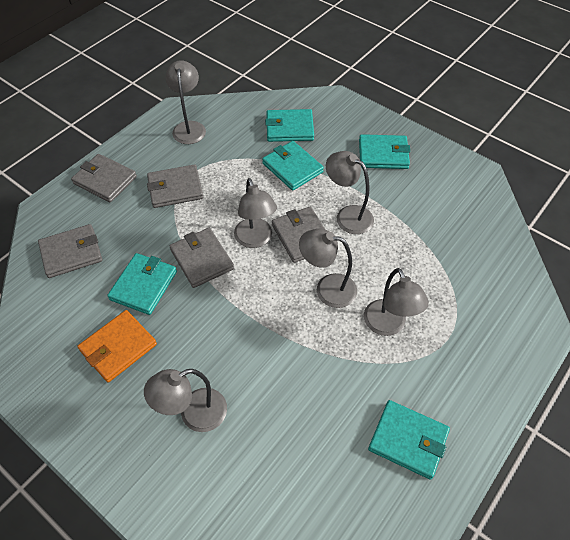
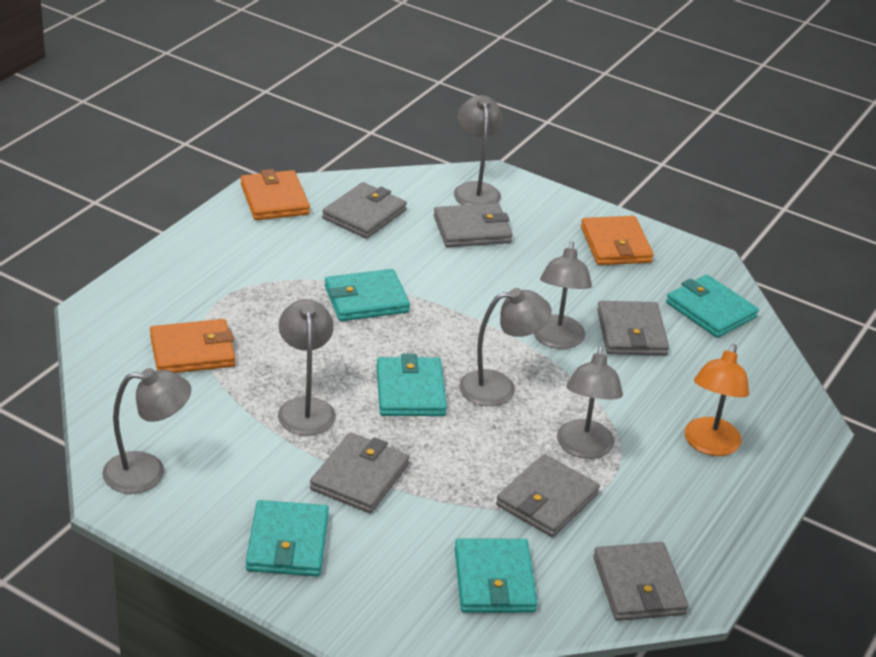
grey wallet: 5 -> 6
orange lamp: 0 -> 1
orange wallet: 1 -> 3

